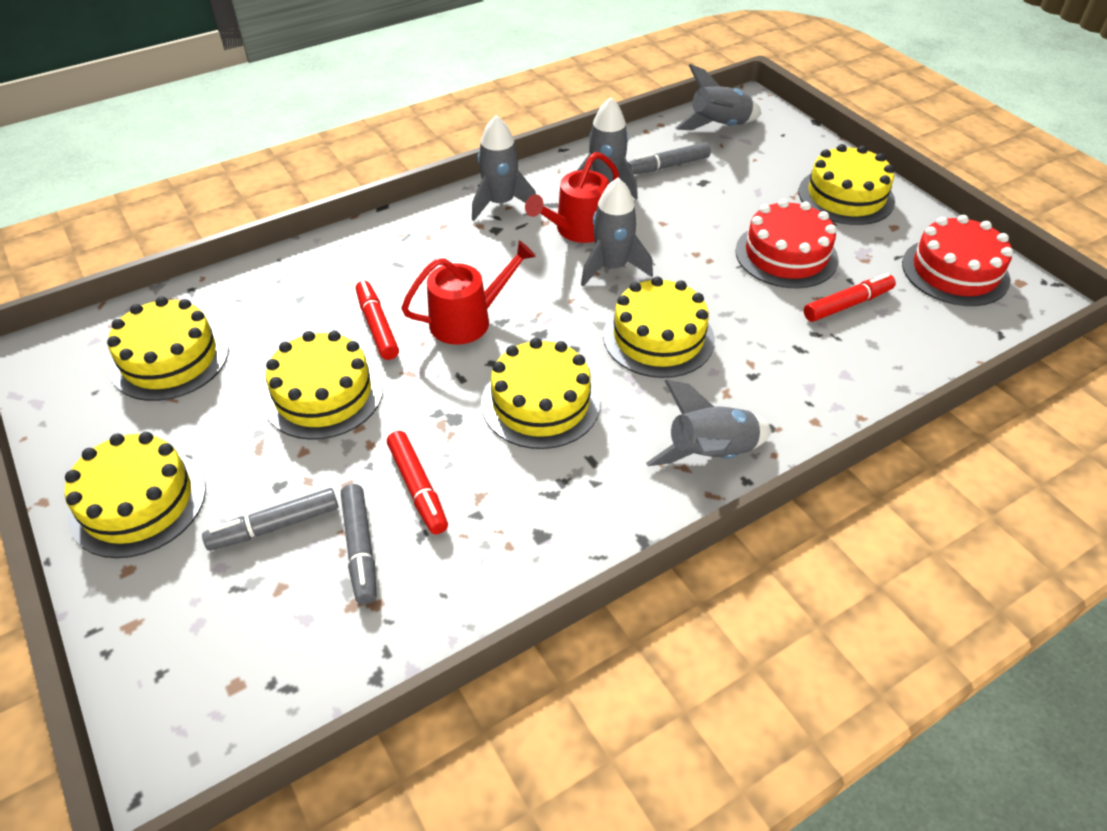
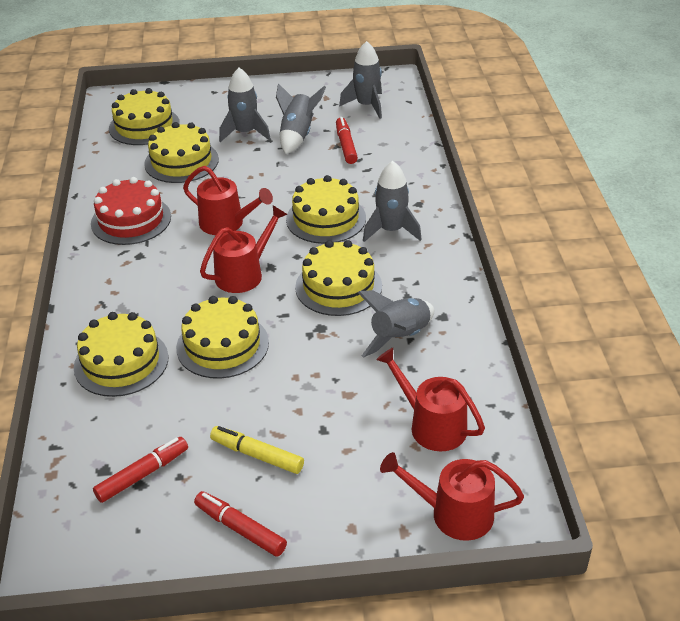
grey marker: 3 -> 0
red cake: 2 -> 1
red watering can: 2 -> 4
yellow marker: 0 -> 1

